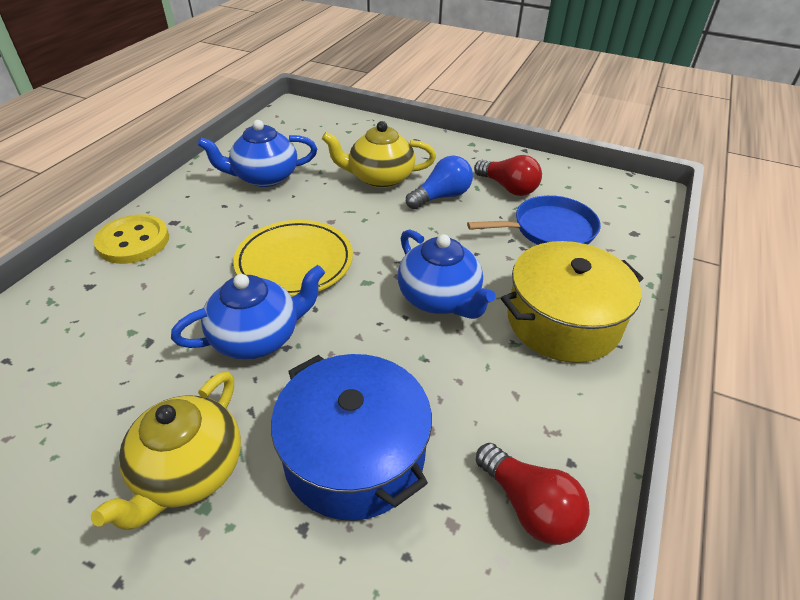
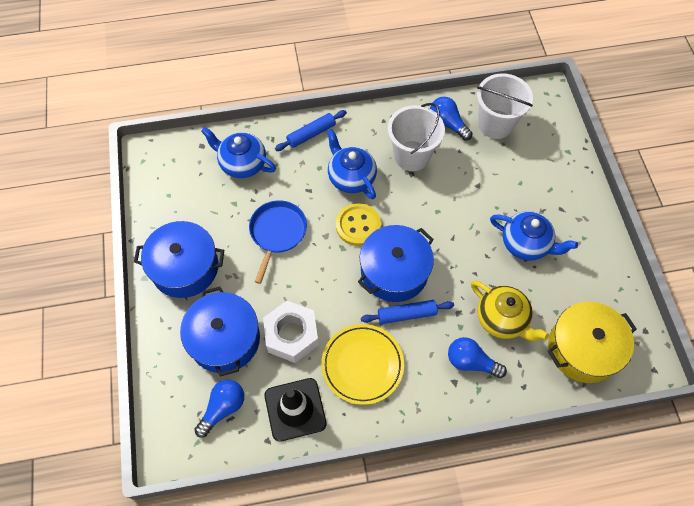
black traffic cone: 0 -> 1
blue light bulb: 1 -> 3
blue pot: 1 -> 3
blue rolling pin: 0 -> 2
red light bulb: 2 -> 0
white bucket: 0 -> 2
white nut: 0 -> 1
yellow teapot: 2 -> 1

